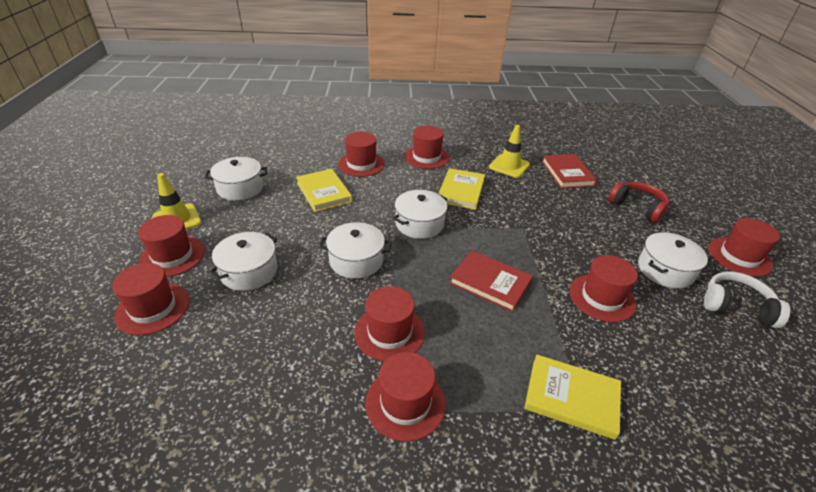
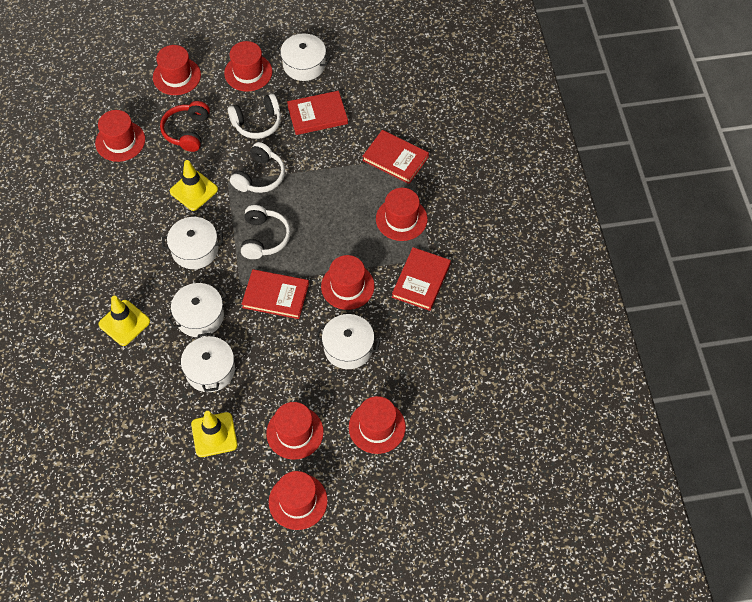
red book: 2 -> 4
white headphones: 1 -> 3
yellow book: 3 -> 0
yellow traffic cone: 2 -> 3

